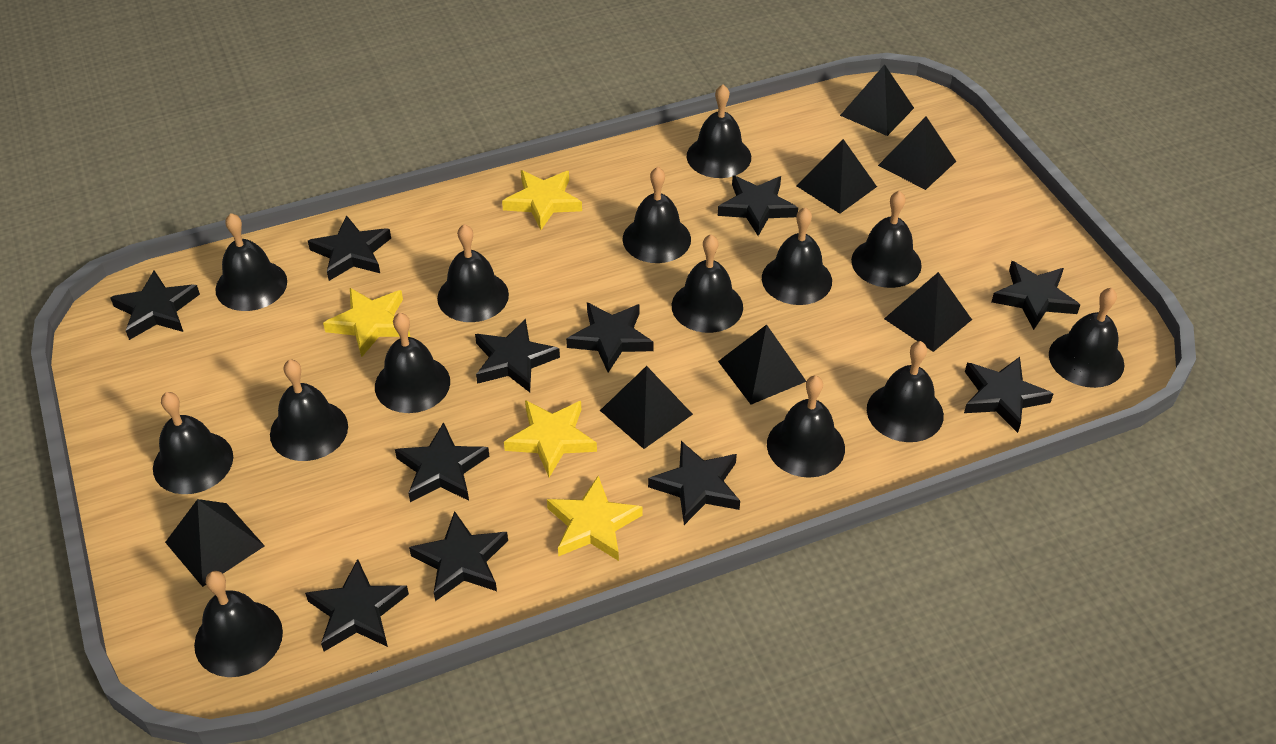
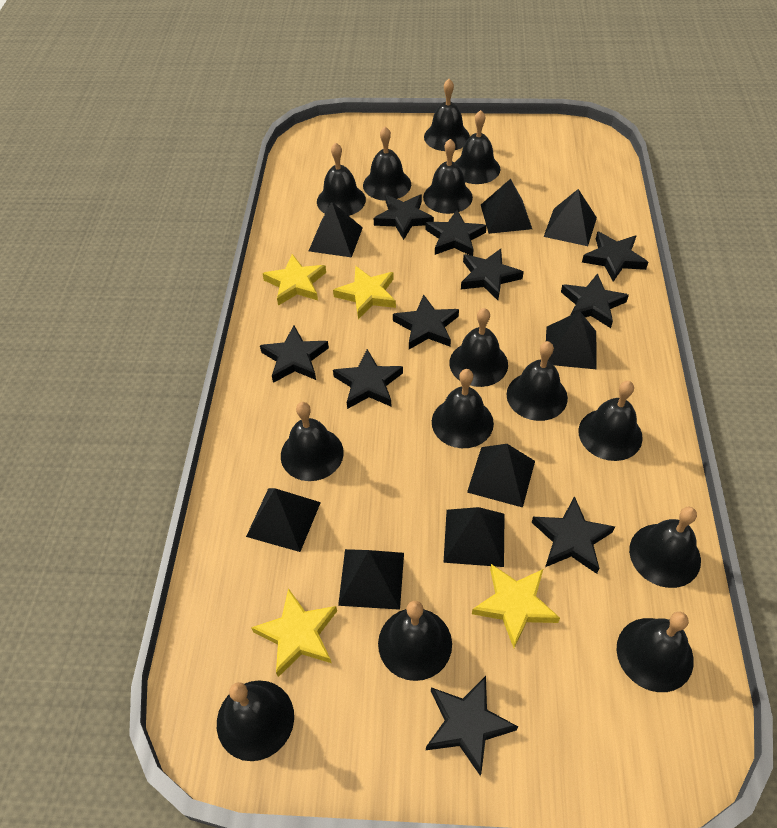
black pyramid: 7 -> 8
black star: 11 -> 10

